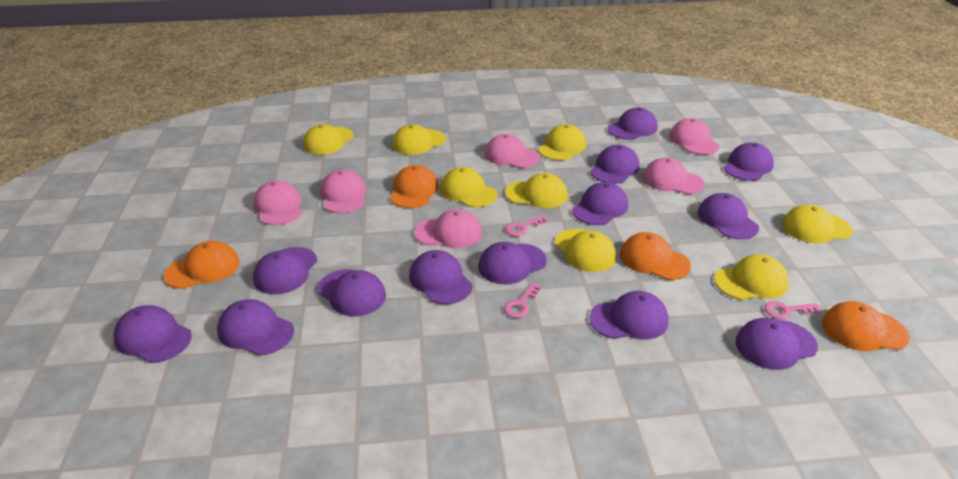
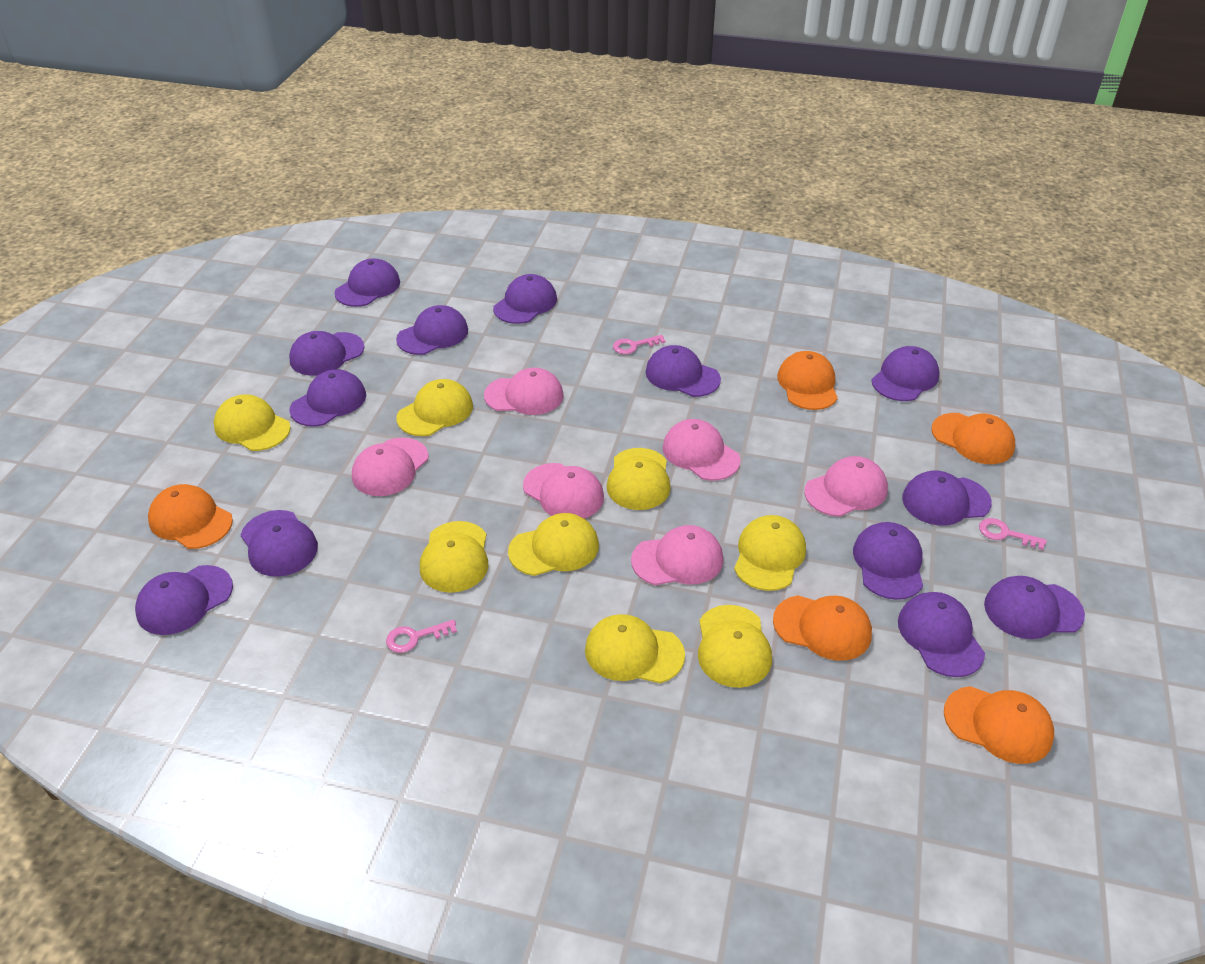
orange cap: 4 -> 5

